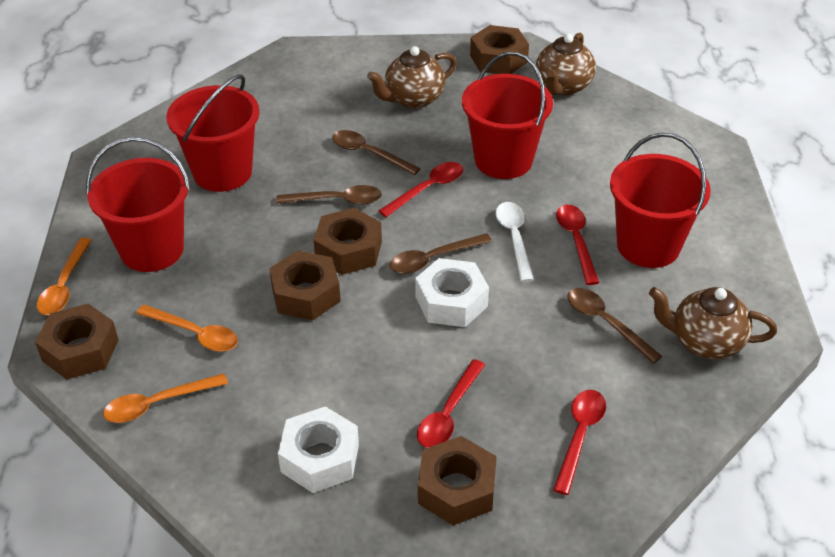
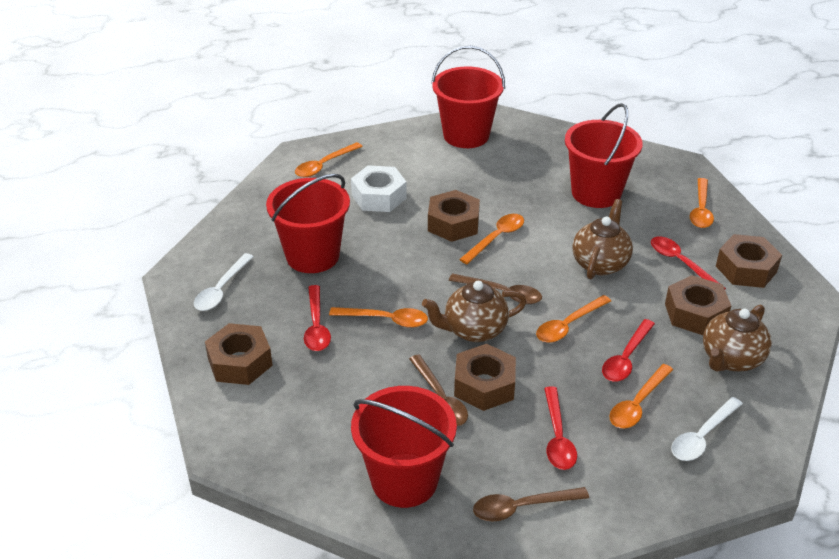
brown spoon: 4 -> 3
orange spoon: 3 -> 6
white nut: 2 -> 1
white spoon: 1 -> 2

